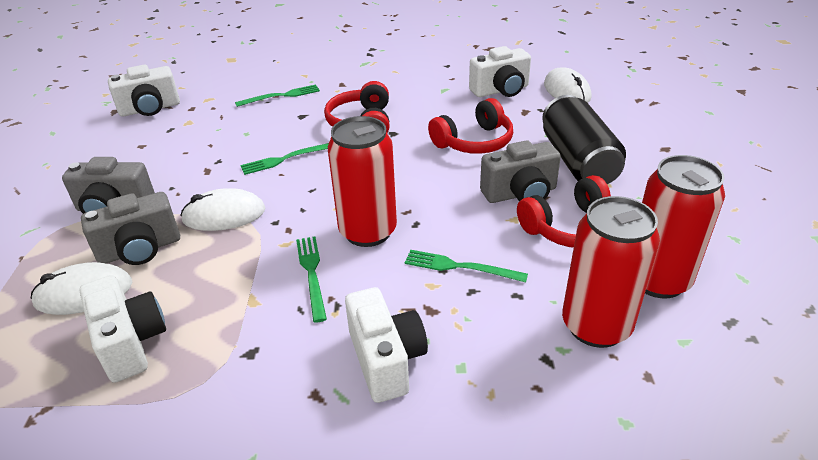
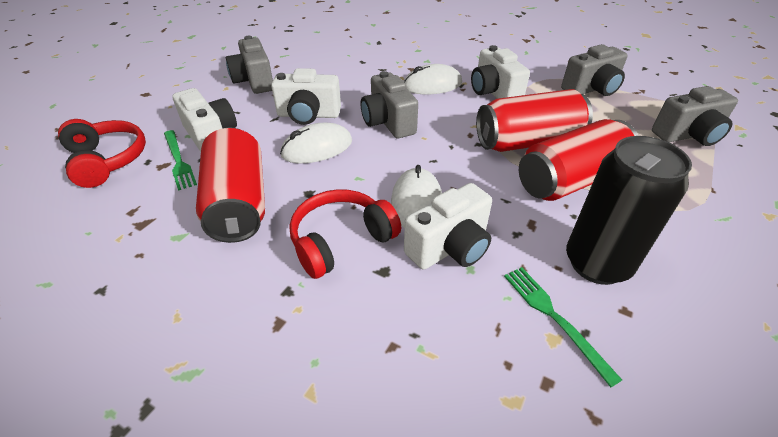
green fork: 4 -> 2
grey camera: 3 -> 4
red headphones: 3 -> 2

